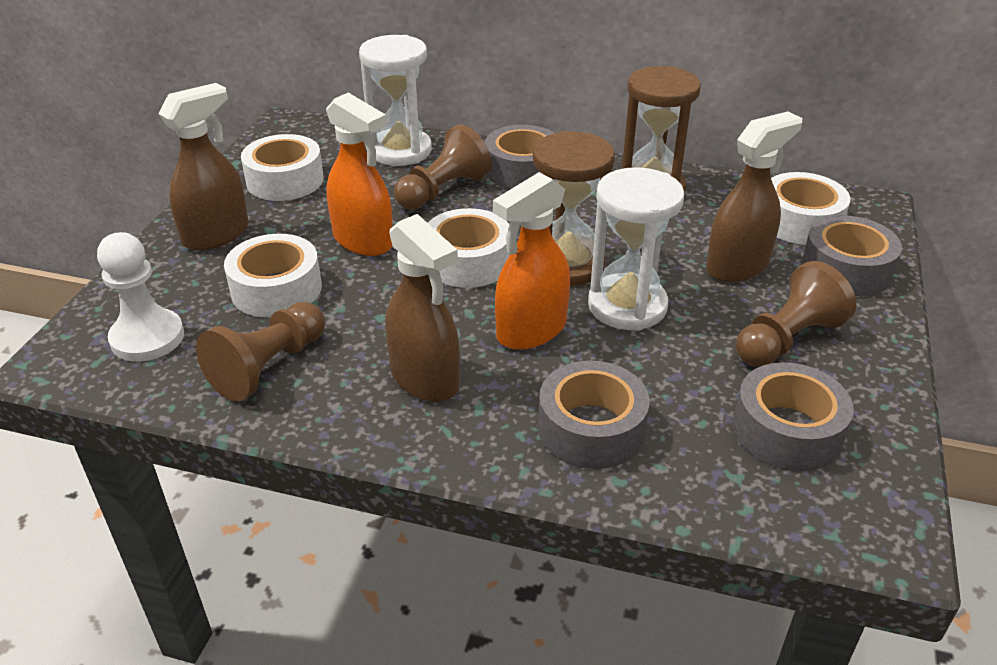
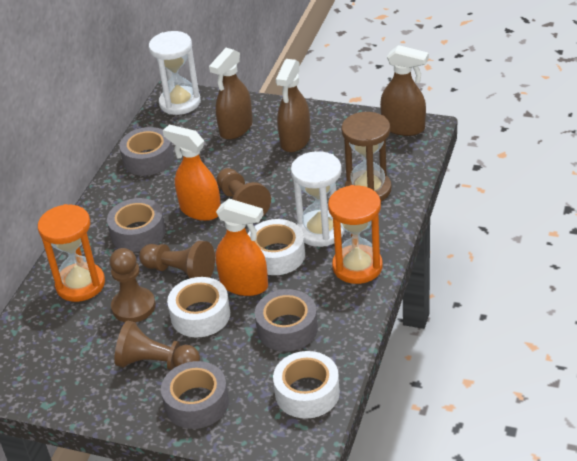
brown hourglass: 2 -> 1
brown pawn: 3 -> 4
orange hourglass: 0 -> 2
white pawn: 1 -> 0
white tape: 4 -> 3

